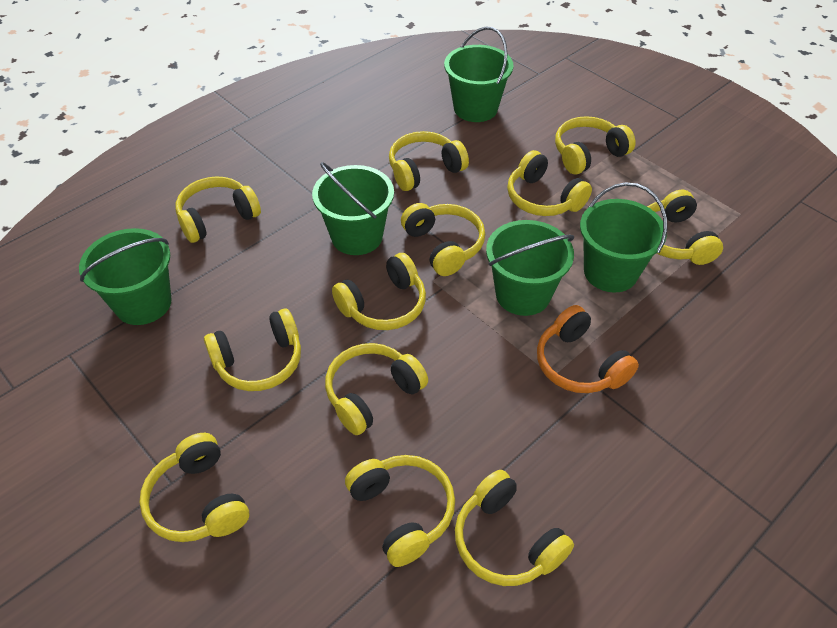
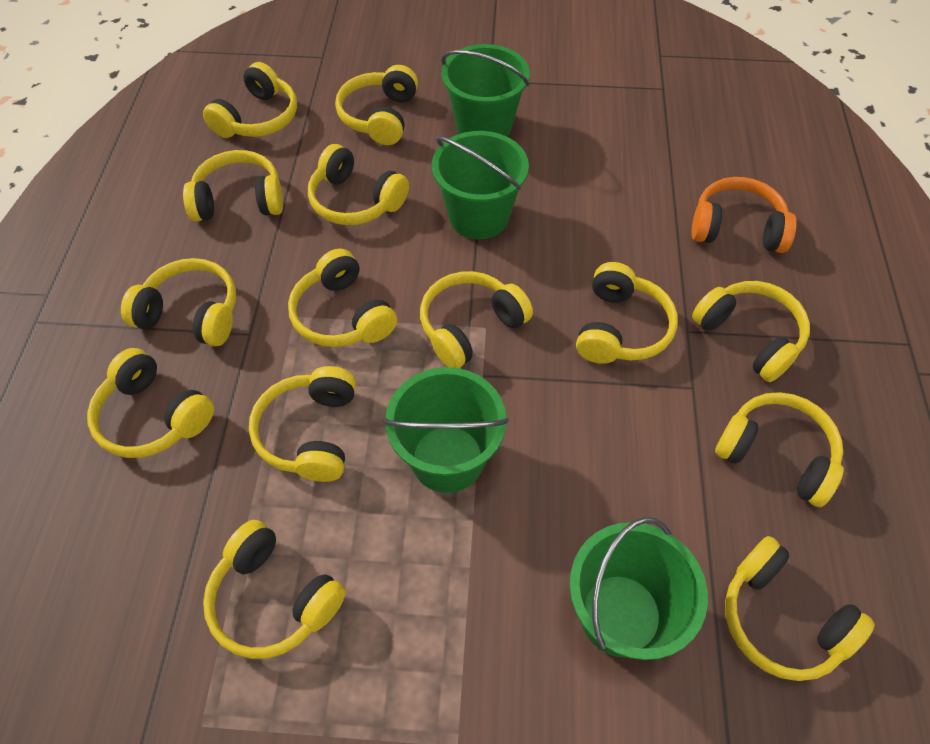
green bucket: 5 -> 4
yellow headphones: 12 -> 14

